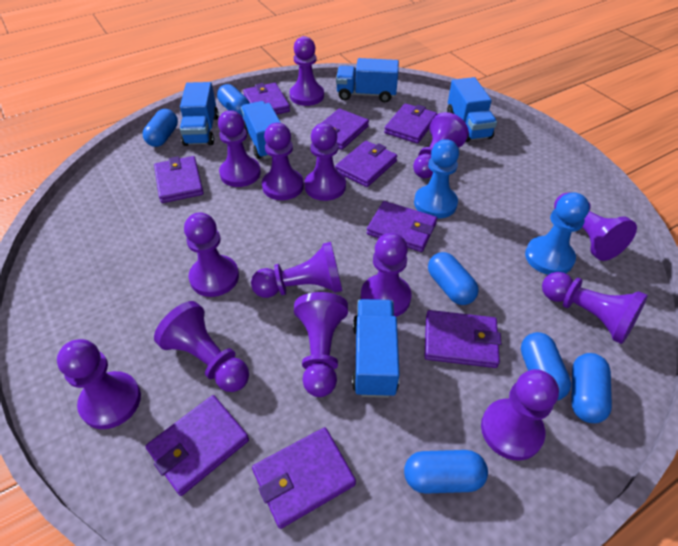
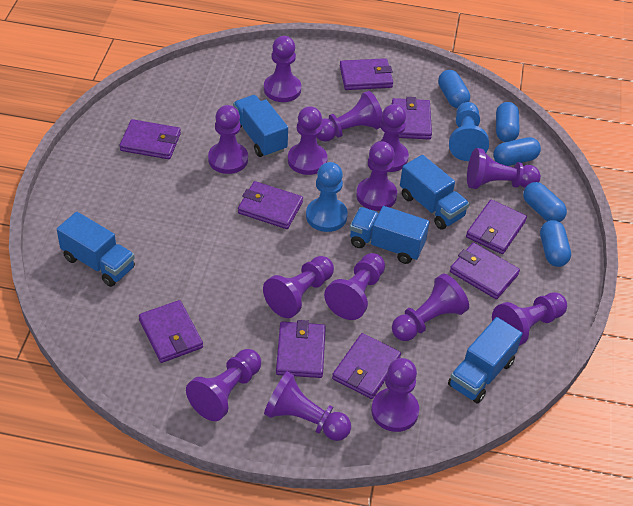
blue capsule: 6 -> 5

